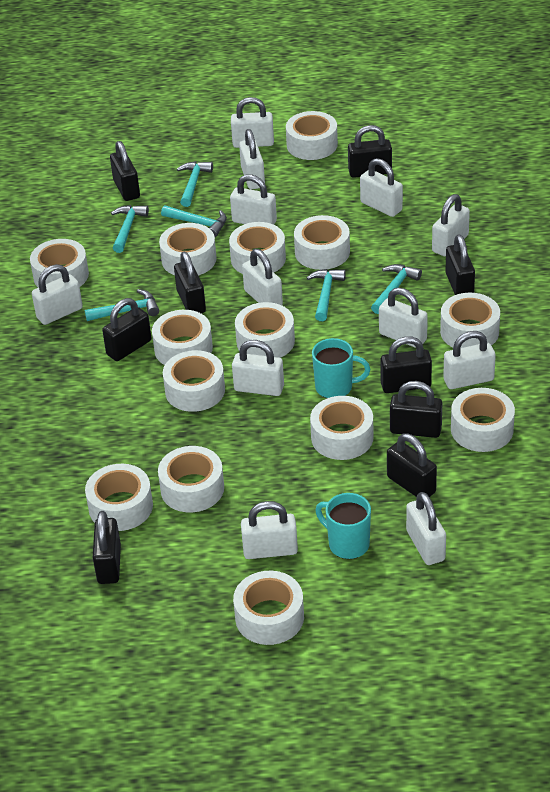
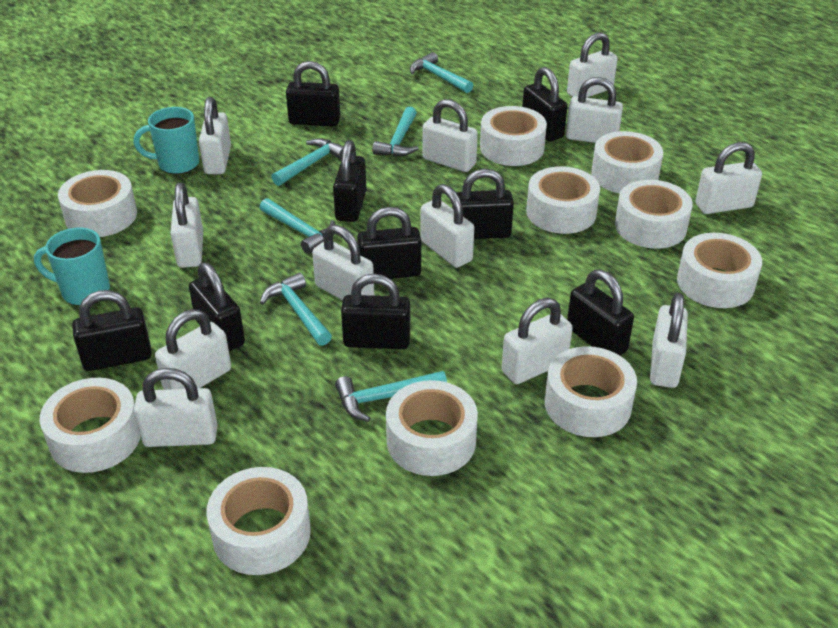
white tape: 14 -> 10

